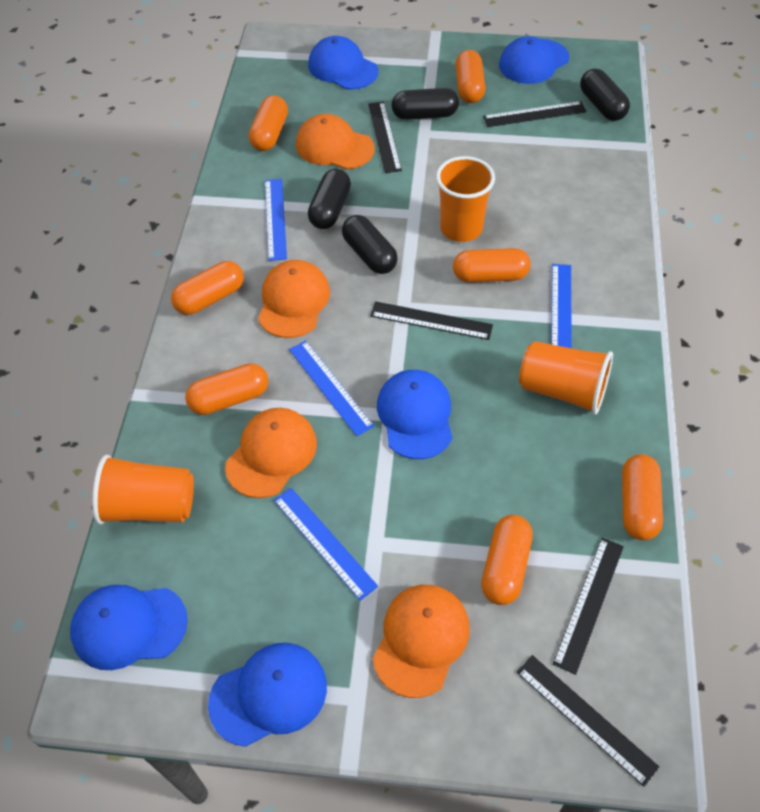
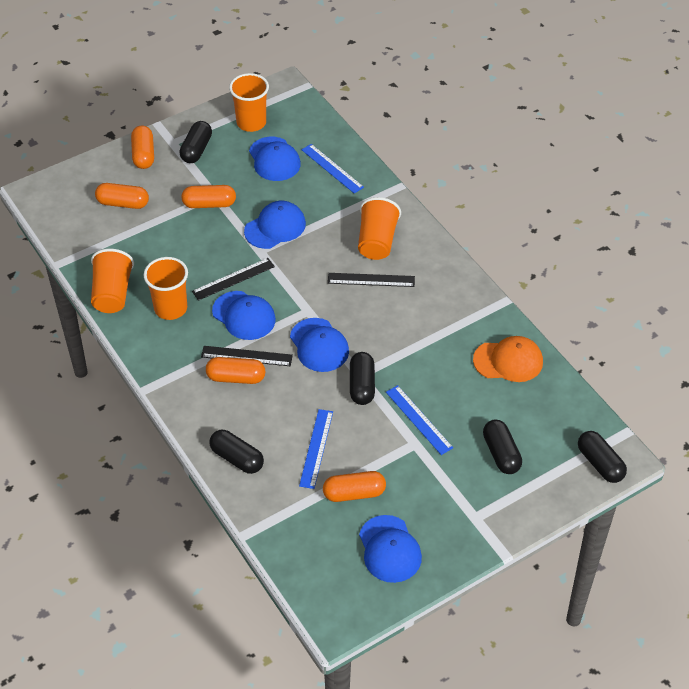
black capsule: 4 -> 5
black ruler: 5 -> 3
blue ruler: 4 -> 3
orange cap: 4 -> 1
orange capsule: 7 -> 5
orange cup: 3 -> 4

